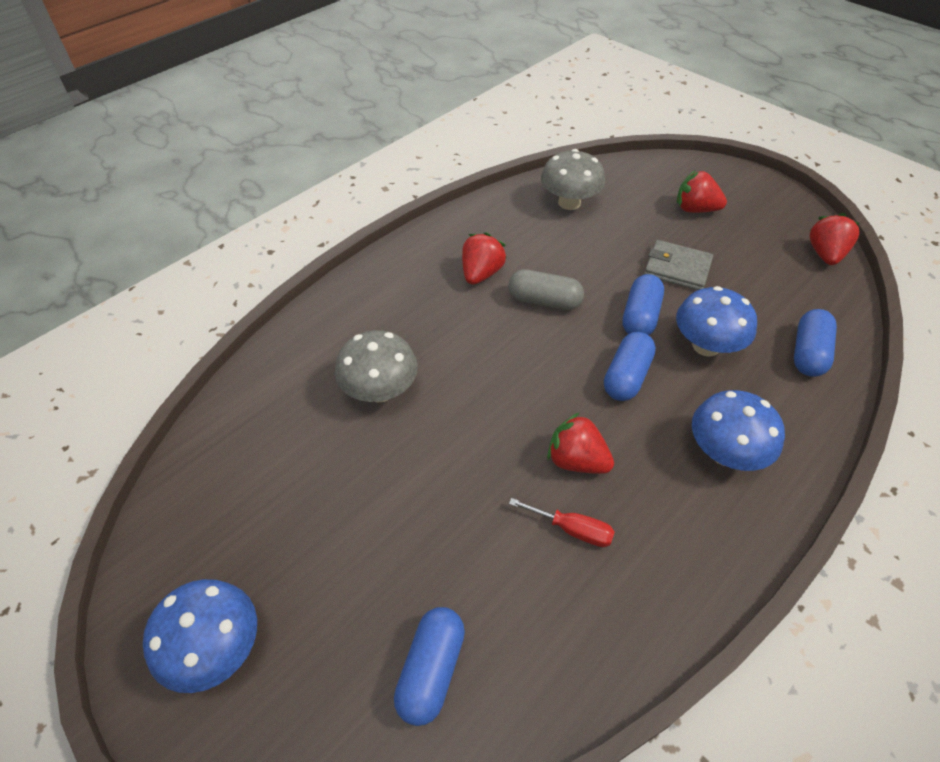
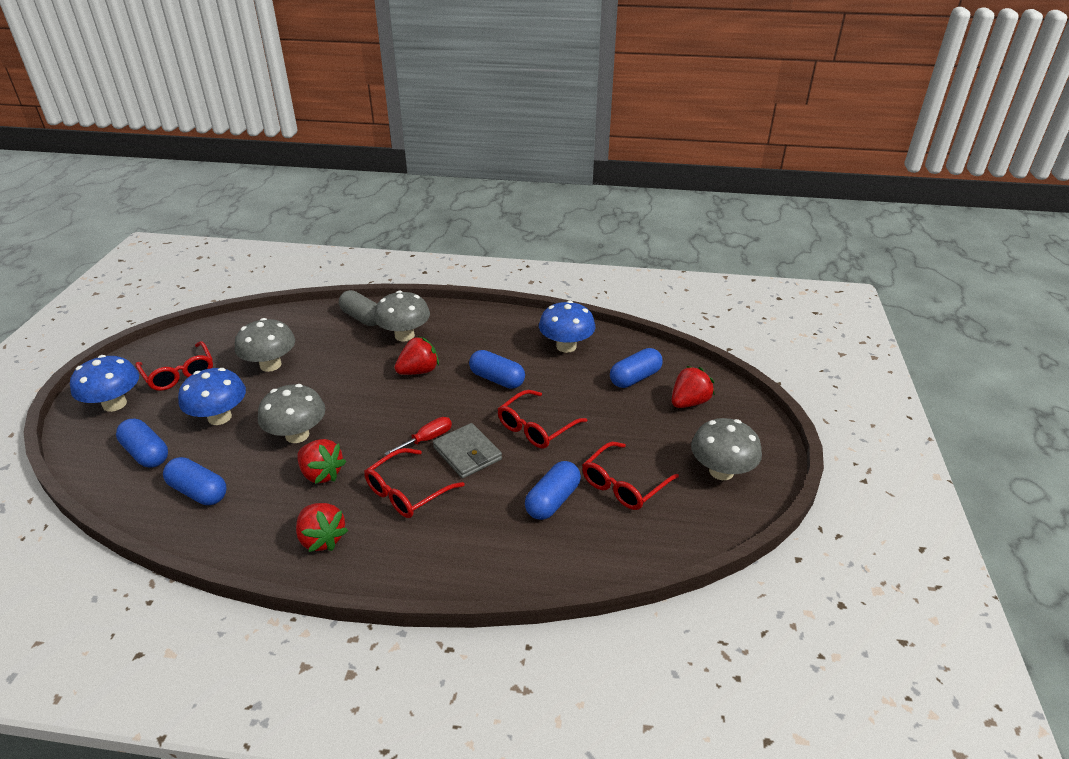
blue capsule: 4 -> 5
grey mushroom: 2 -> 4
red glasses: 0 -> 4

